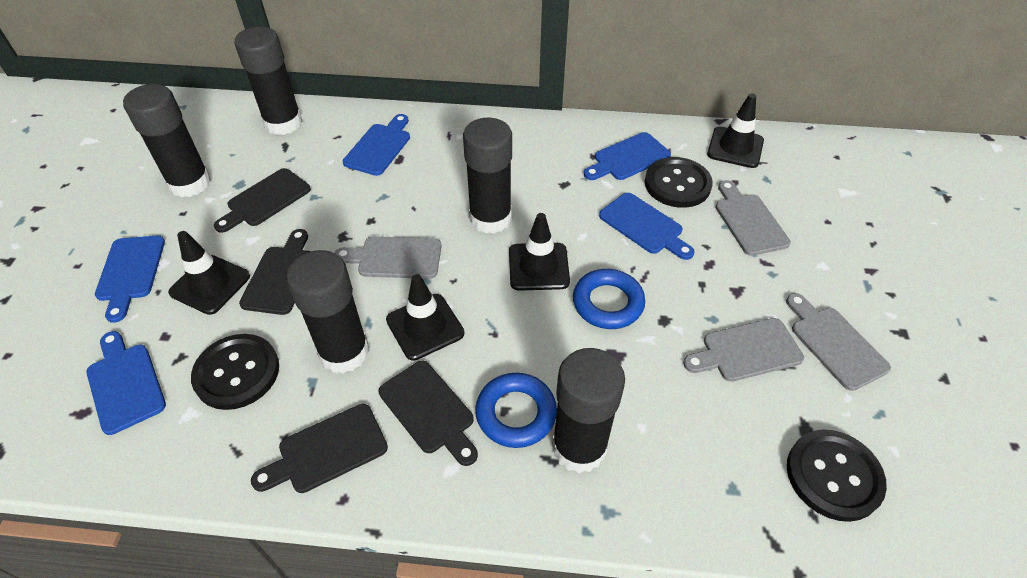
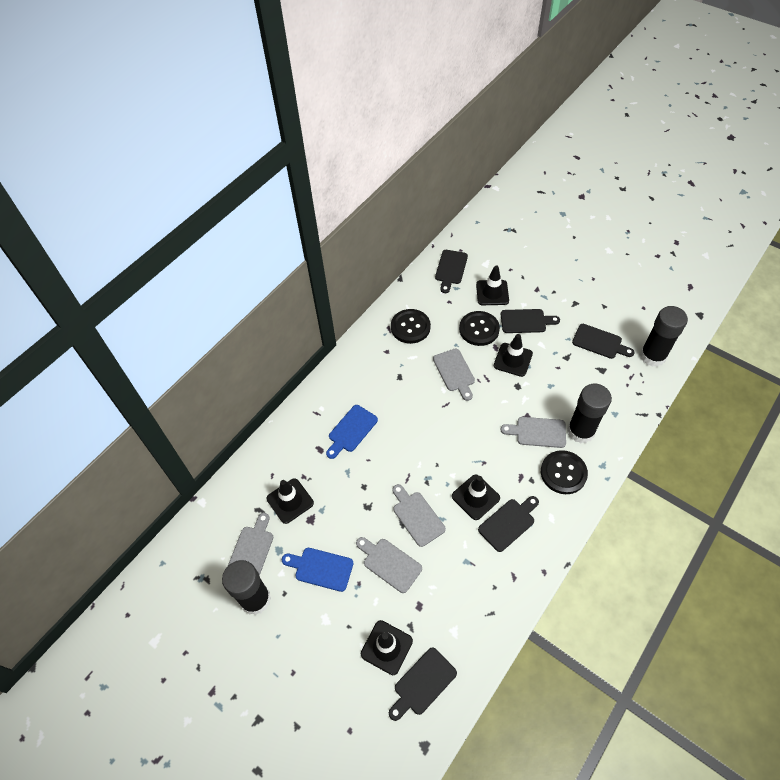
black cutting board: 4 -> 5
black glue stick: 5 -> 3
black traffic cone: 4 -> 5
blue cutting board: 5 -> 2
blue ring: 2 -> 0
grey cutting board: 4 -> 5

